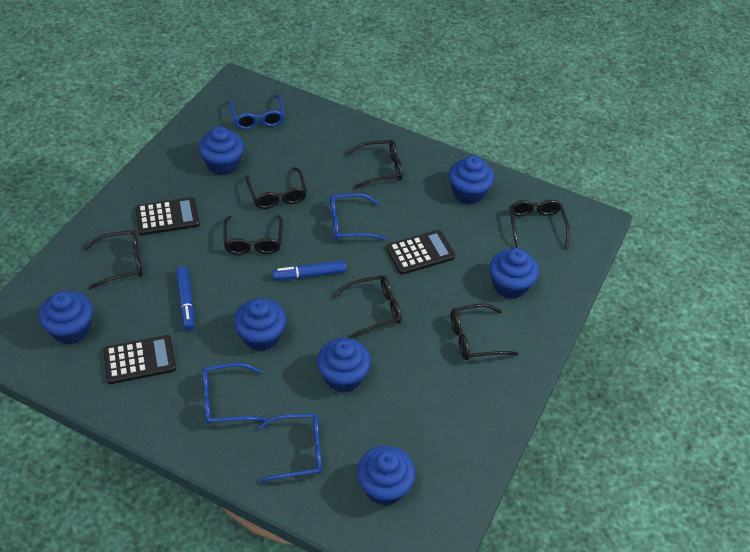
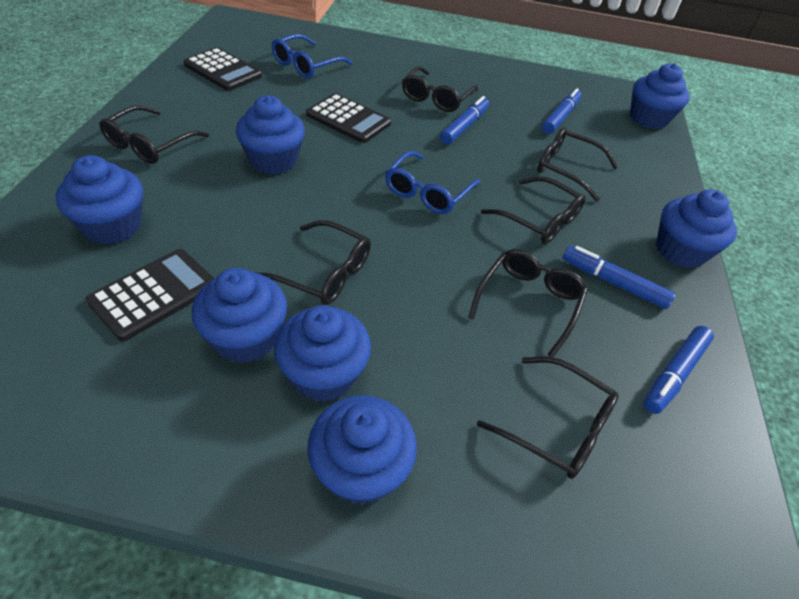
blue glasses: 4 -> 2
blue marker: 2 -> 4

